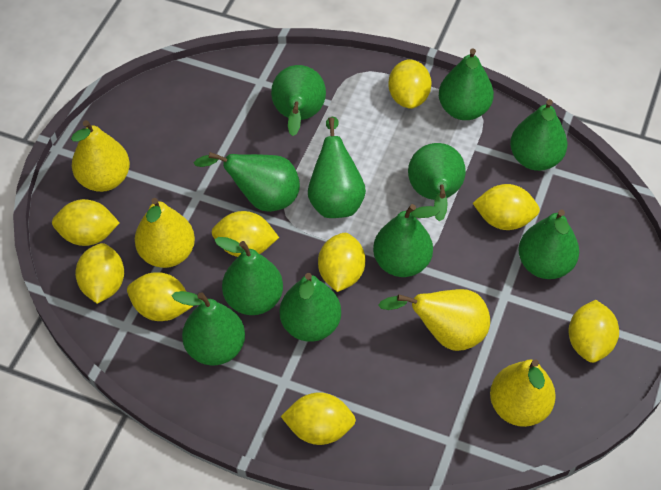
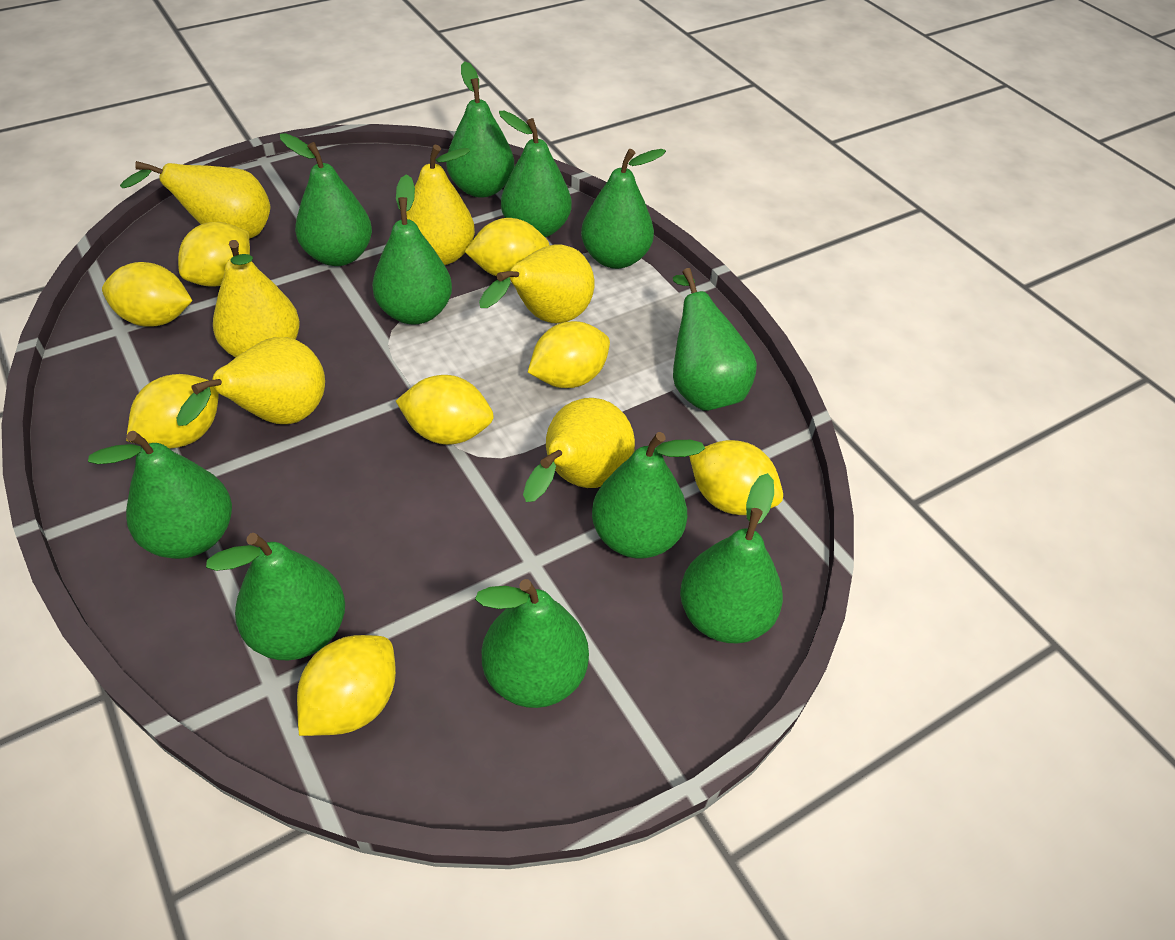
yellow lemon: 9 -> 8
yellow pear: 4 -> 6

